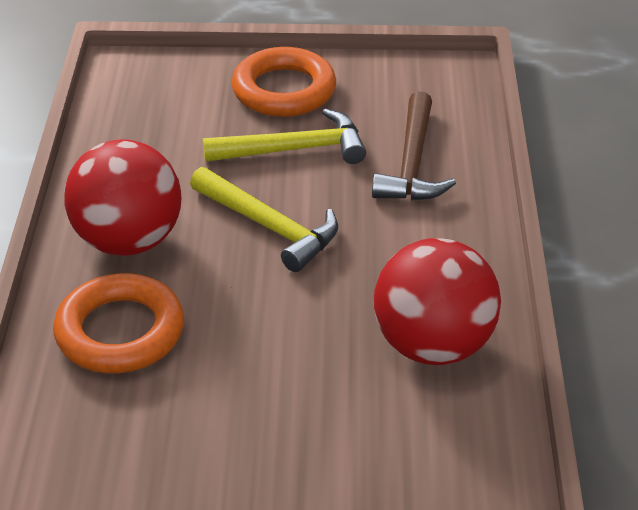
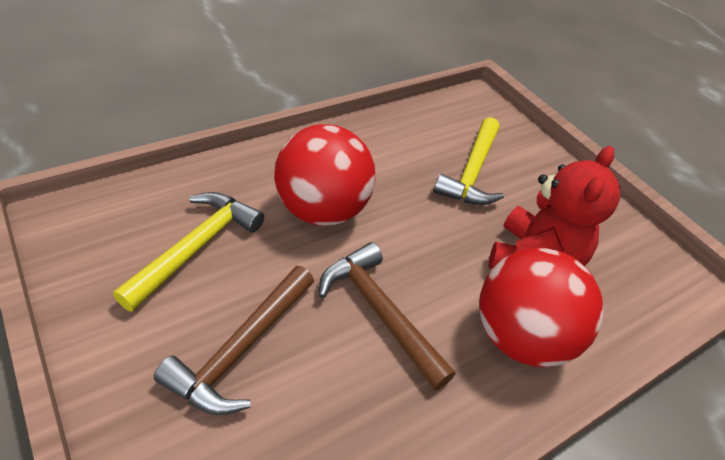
brown hammer: 1 -> 2
orange ring: 2 -> 0
red teddy bear: 0 -> 1

